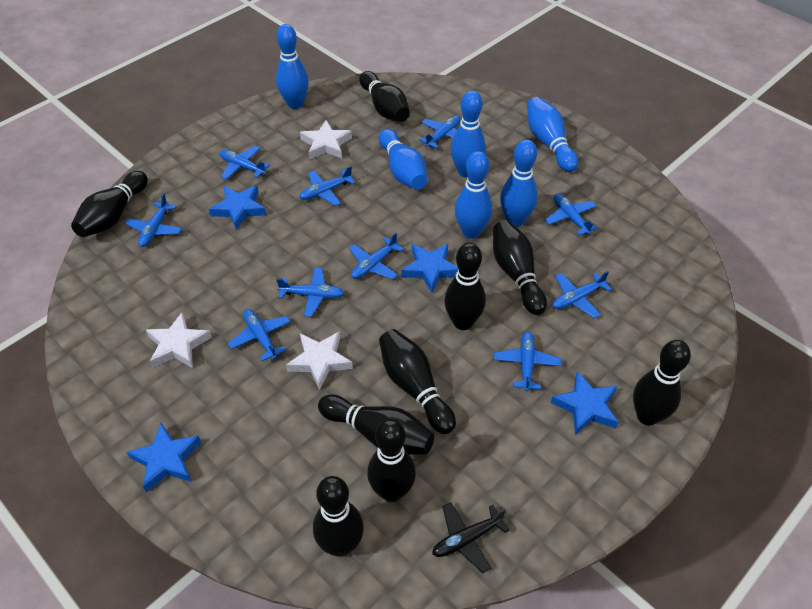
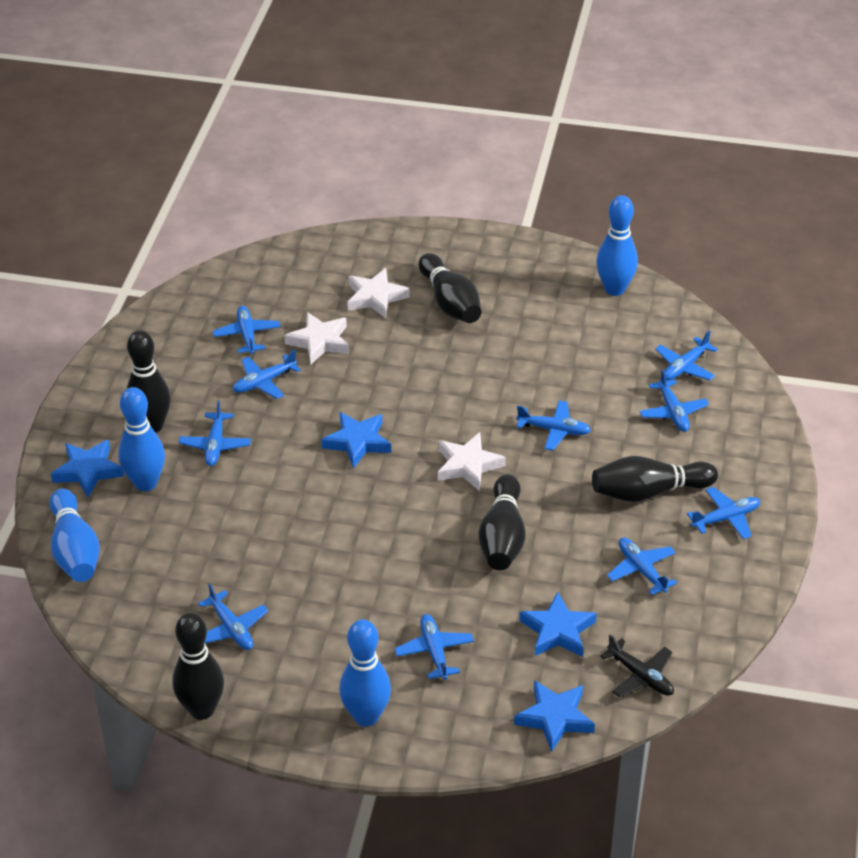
black bowling pin: 9 -> 5
blue bowling pin: 6 -> 4

